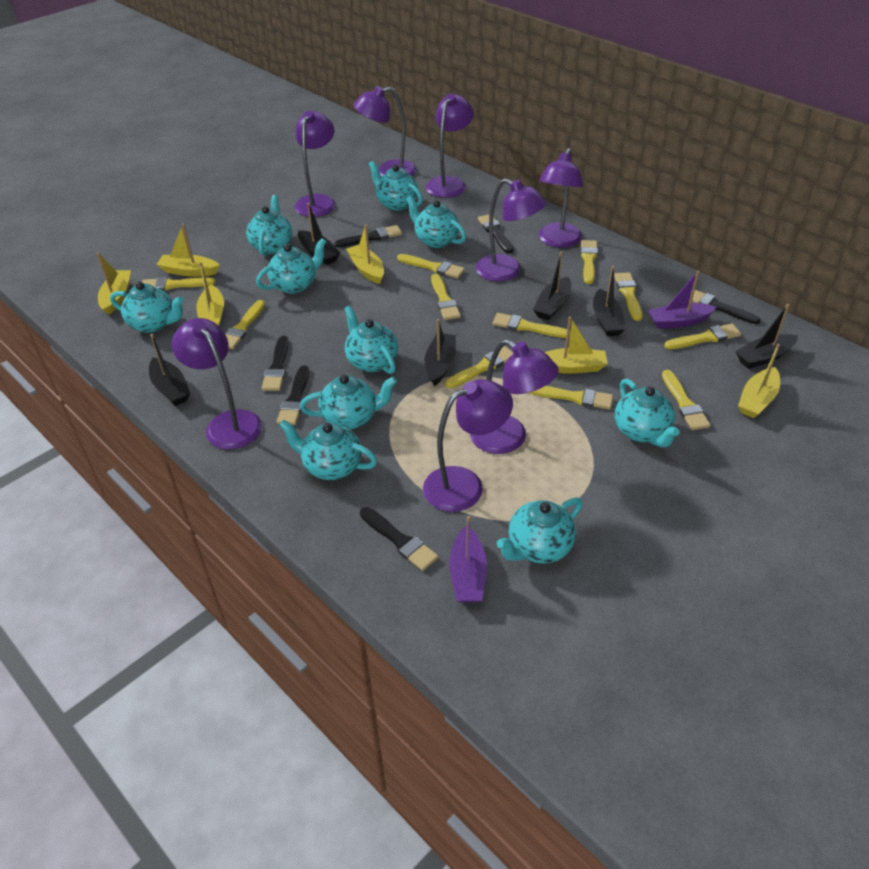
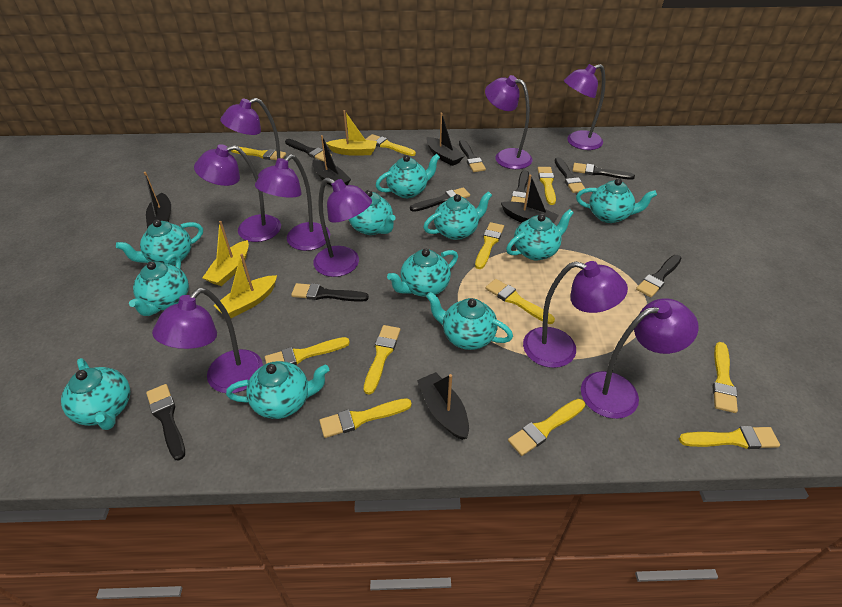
black boat: 6 -> 5
black brush: 6 -> 9
purple boat: 2 -> 0
purple lamp: 8 -> 9
turquoise teapot: 10 -> 11
yellow boat: 6 -> 3

